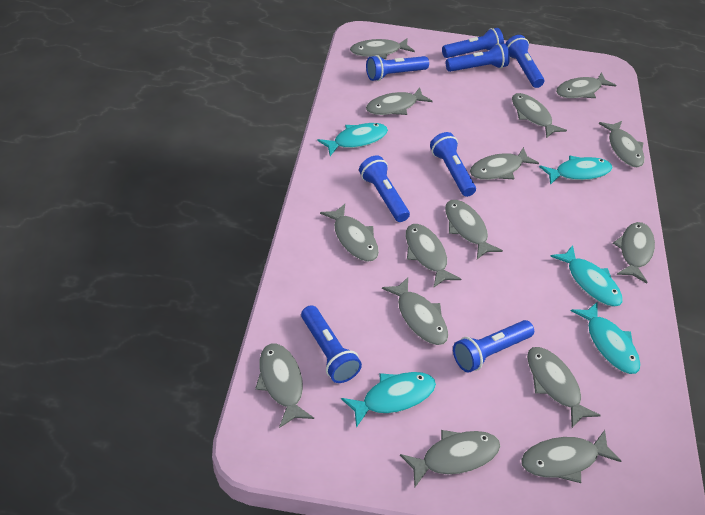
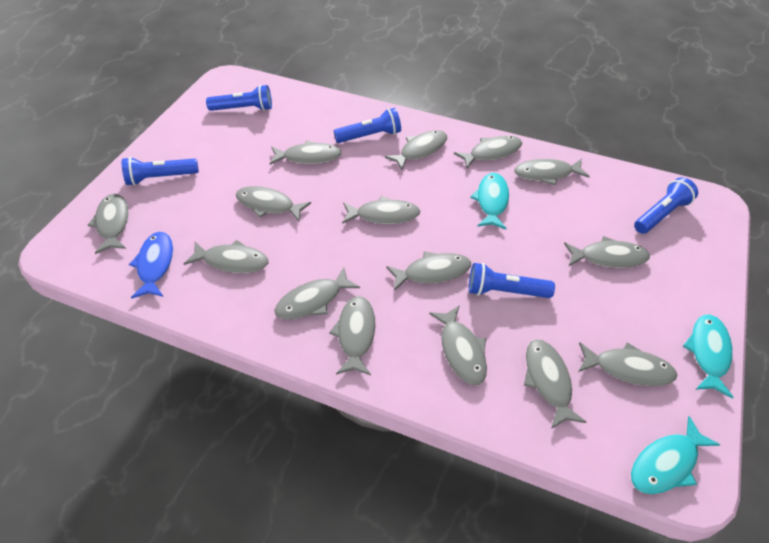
blue fish: 0 -> 1
blue flashlight: 8 -> 5
turquoise fish: 5 -> 3

